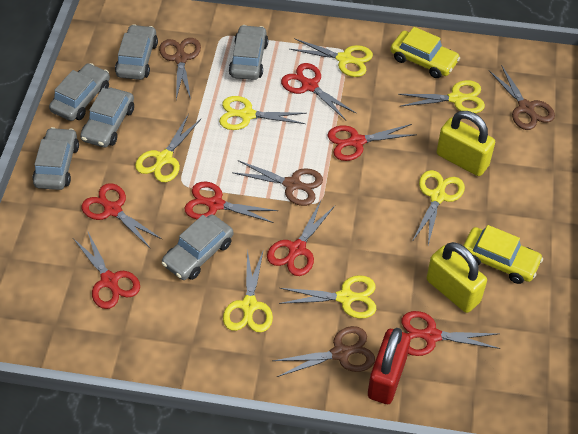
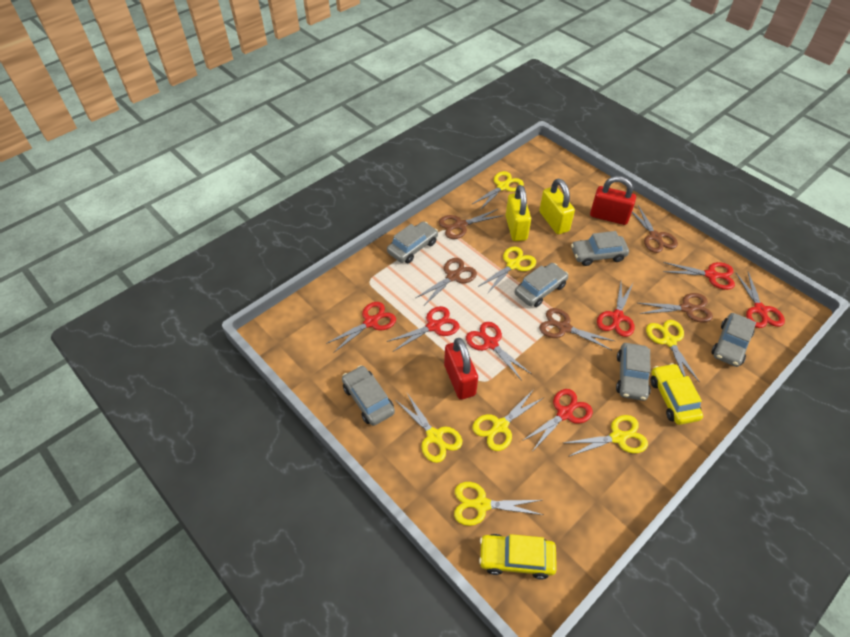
brown scissors: 4 -> 5
red padlock: 1 -> 2

